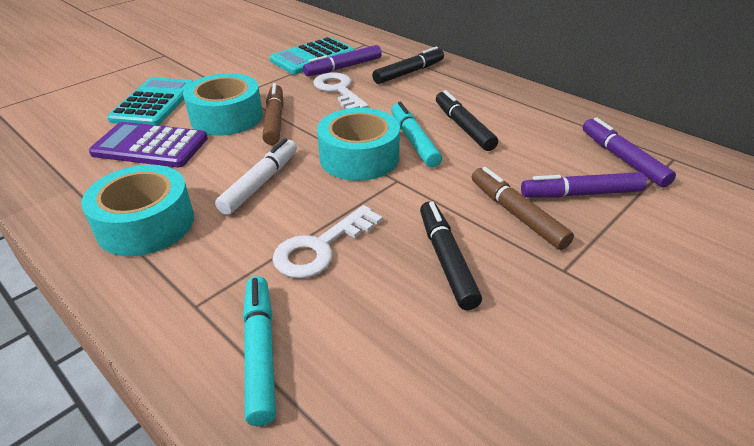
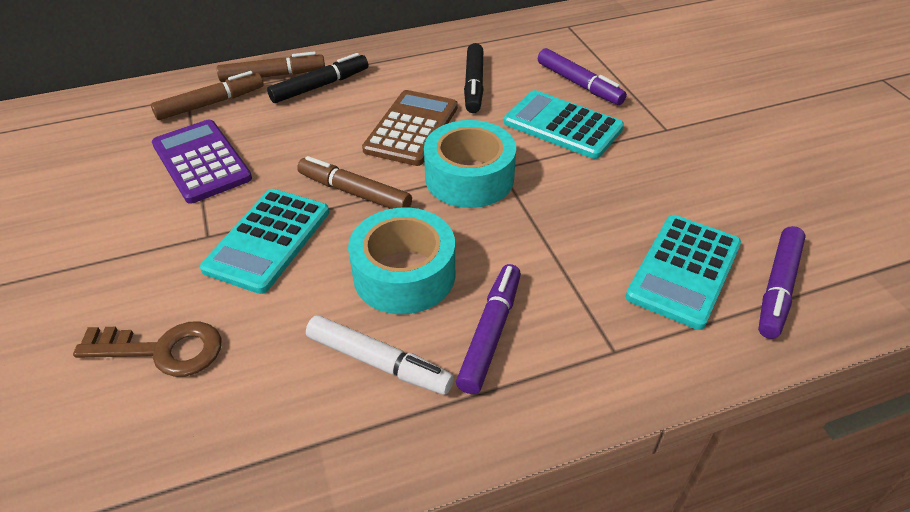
black marker: 3 -> 2
brown calculator: 0 -> 1
brown key: 0 -> 1
brown marker: 2 -> 3
turquoise calculator: 2 -> 3
turquoise marker: 2 -> 0
turquoise tape: 3 -> 2
white key: 2 -> 0

